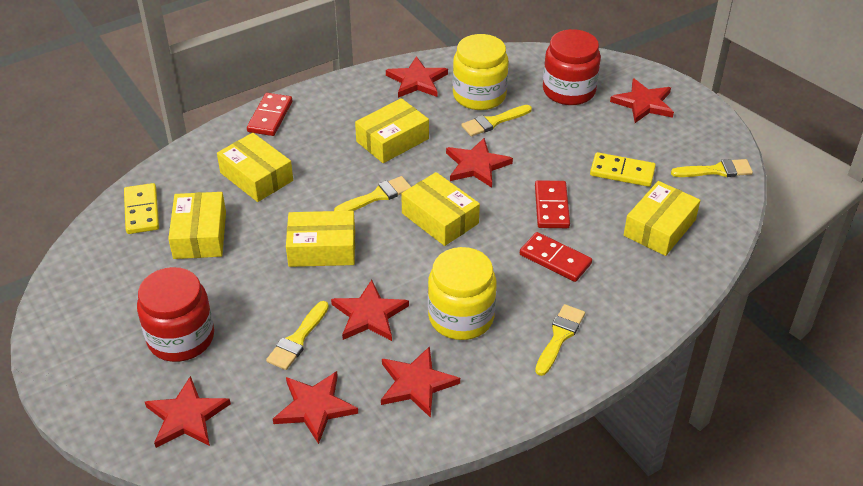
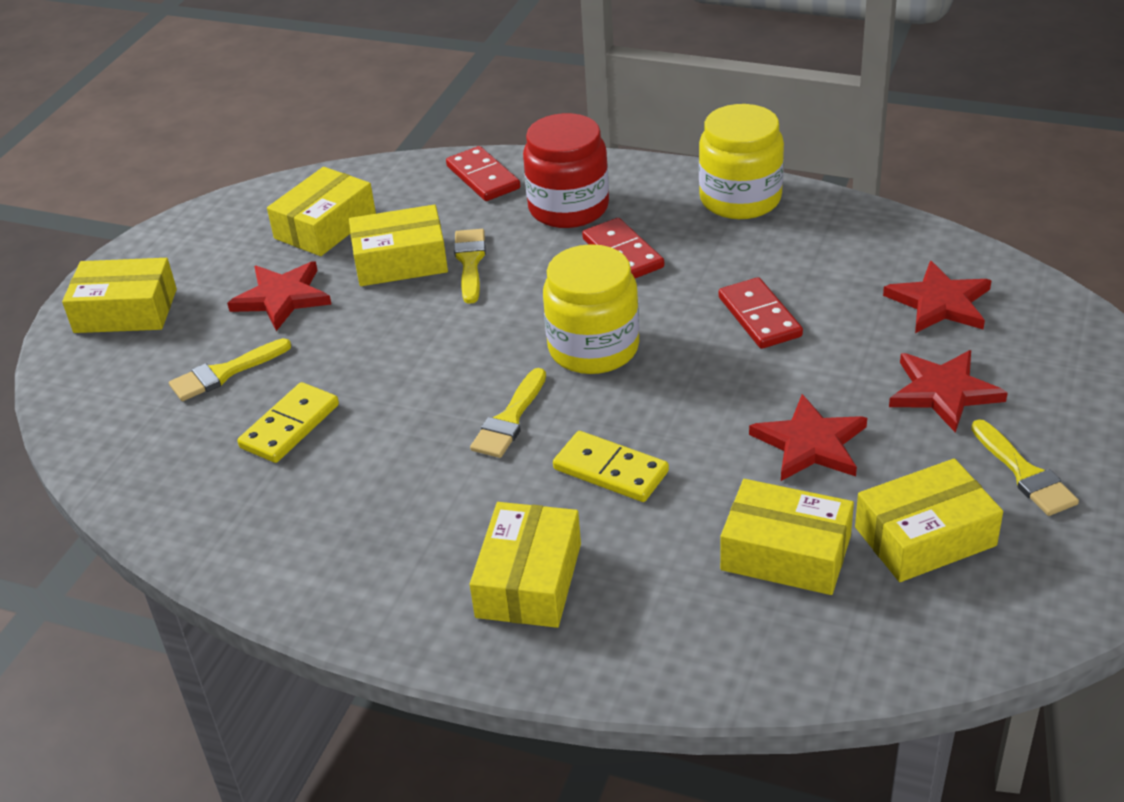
red jar: 2 -> 1
red star: 7 -> 4
yellow brush: 5 -> 4

